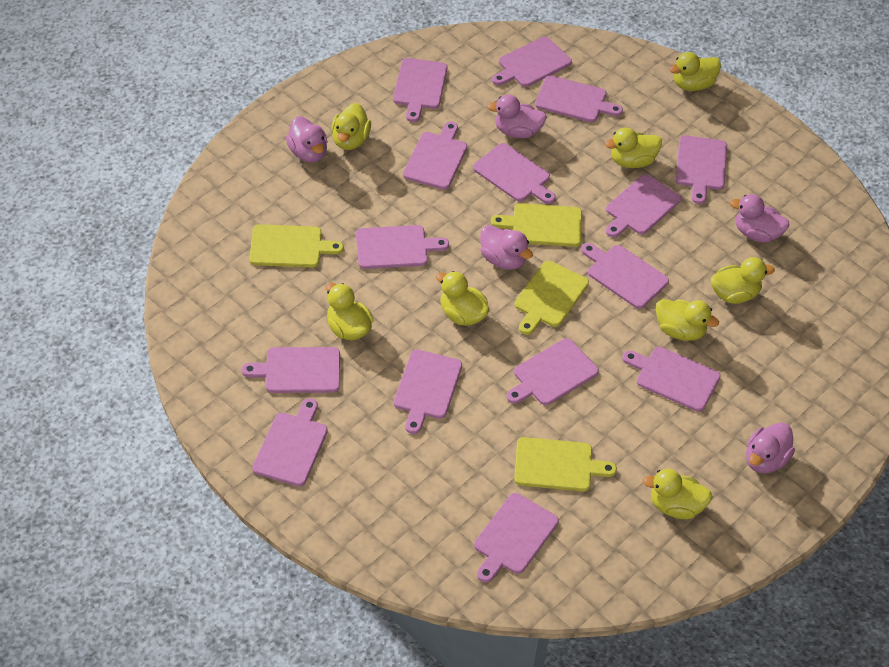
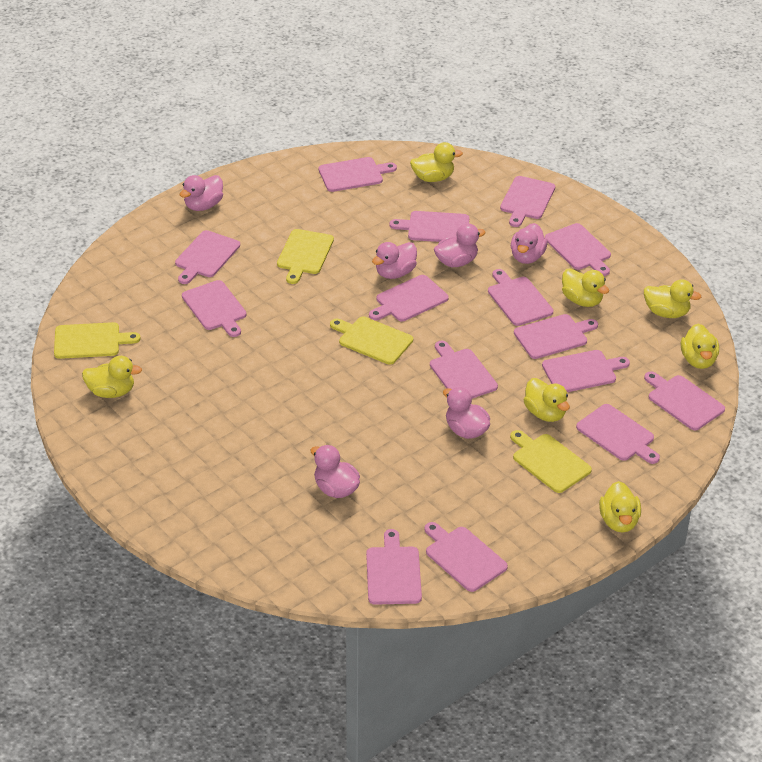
pink duck: 5 -> 6
yellow duck: 8 -> 7

